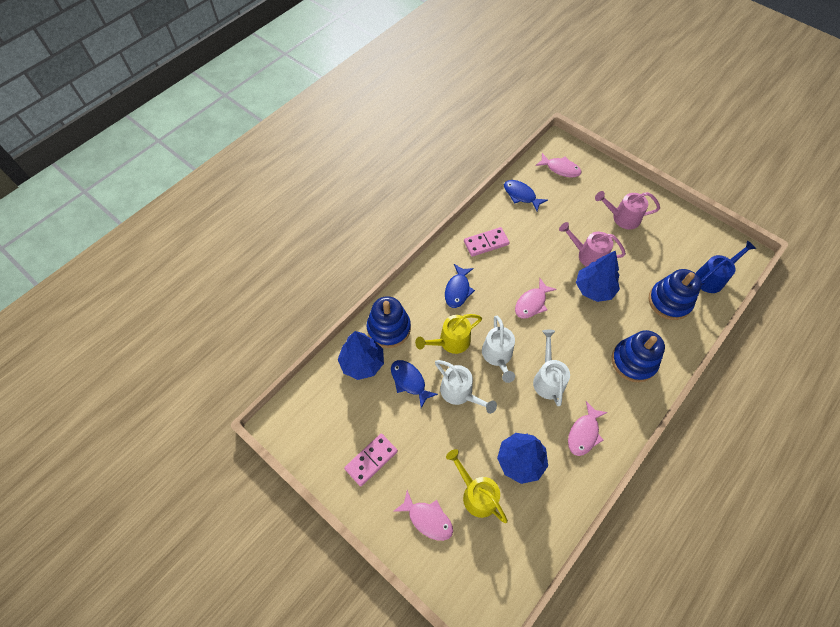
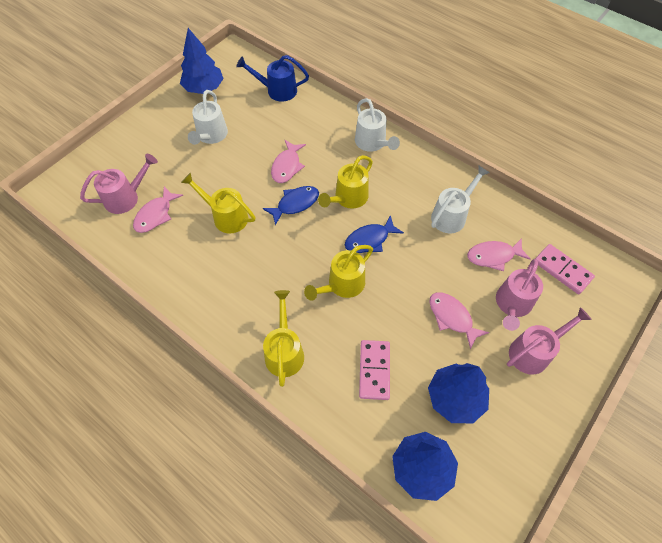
blue fish: 3 -> 2
blue stacking toy: 3 -> 0
pink watering can: 2 -> 3
yellow watering can: 2 -> 4

